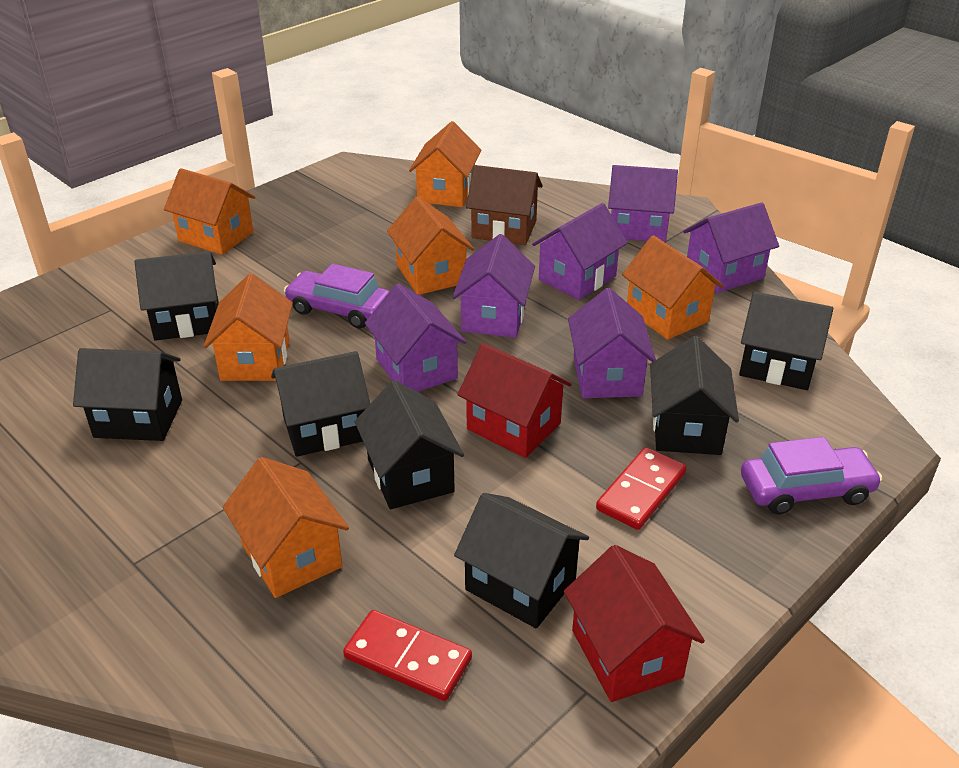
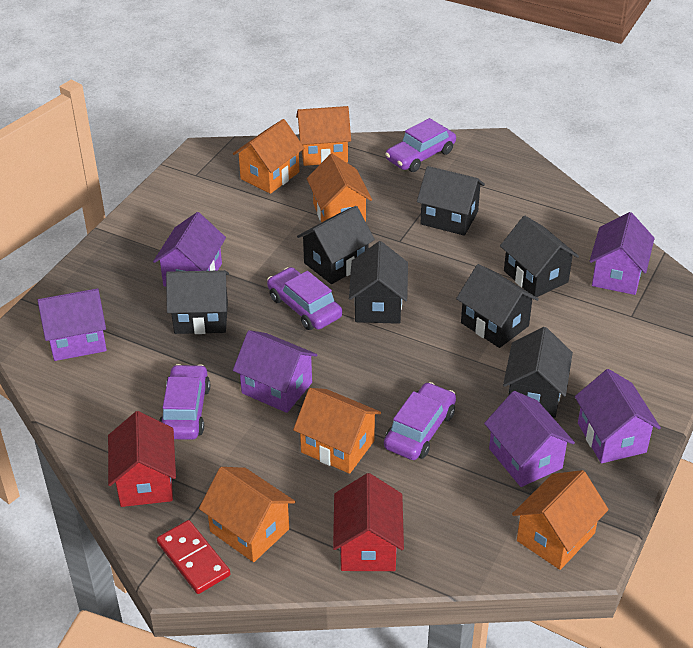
brown house: 1 -> 0
purple car: 2 -> 4
red domino: 2 -> 1

